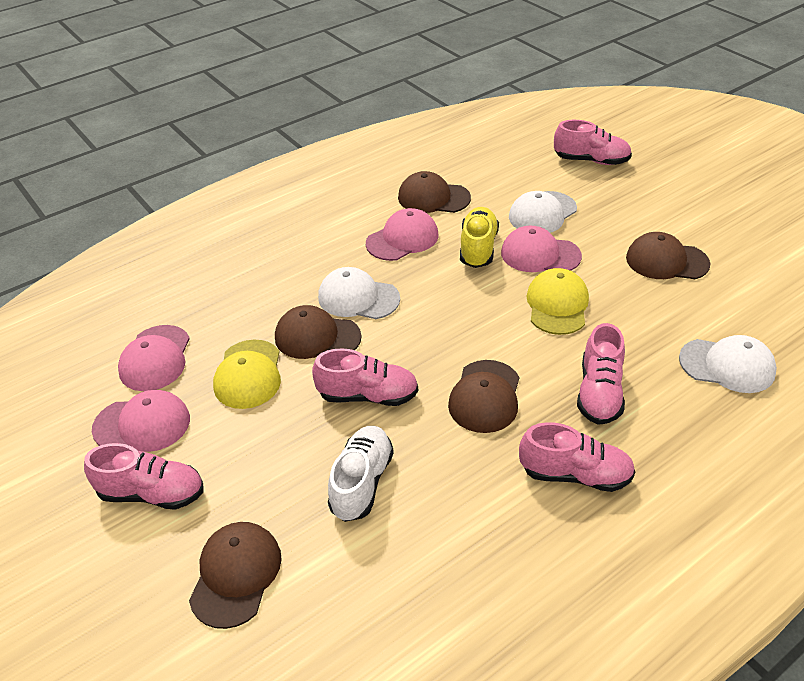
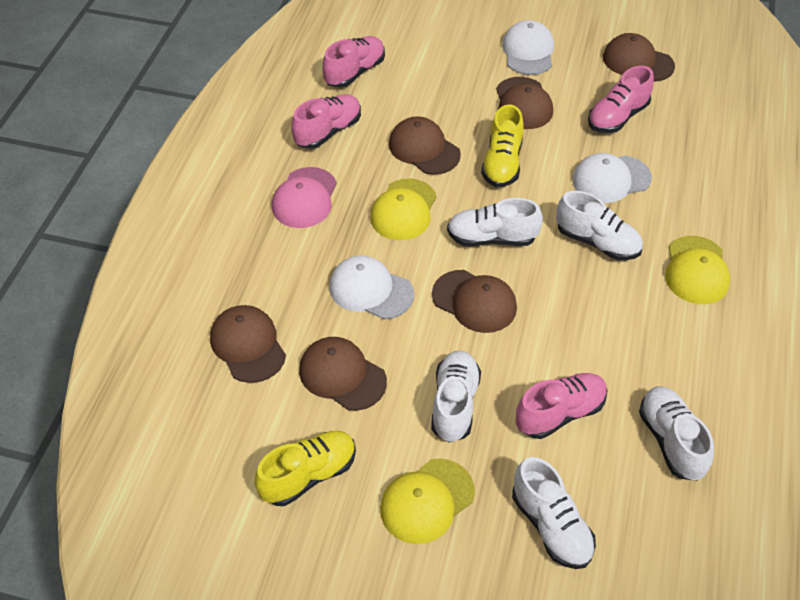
brown cap: 5 -> 6
pink cap: 4 -> 1
pink shoe: 5 -> 4
white shoe: 1 -> 5
yellow cap: 2 -> 3
yellow shoe: 1 -> 2

